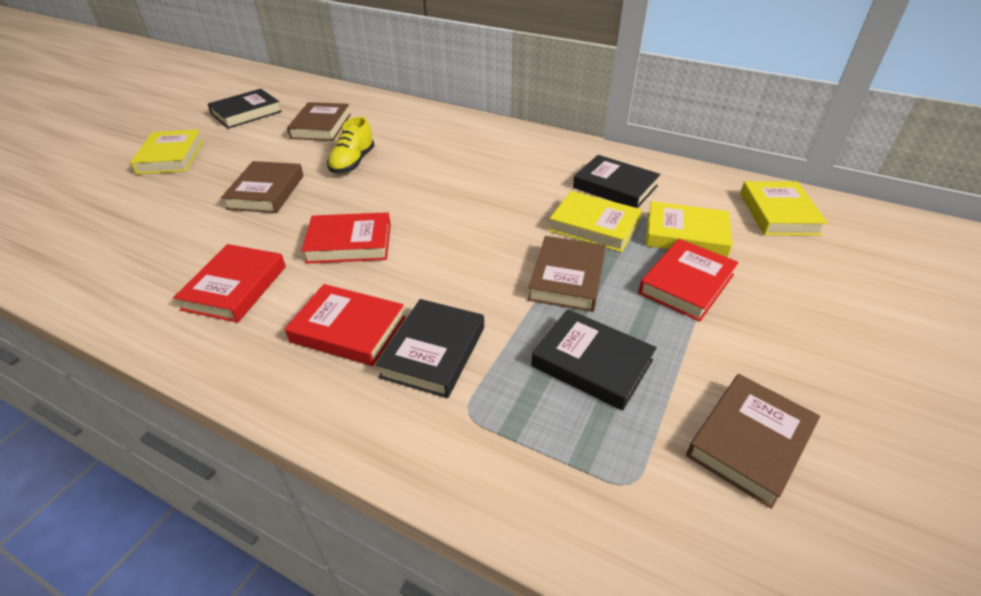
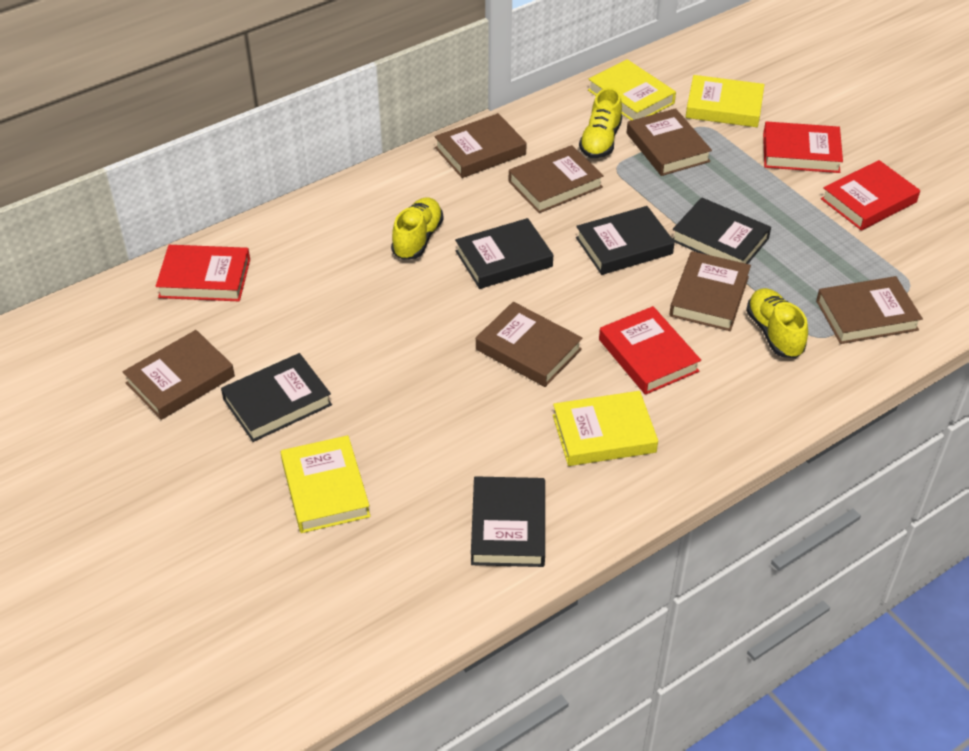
black book: 4 -> 5
brown book: 4 -> 7
yellow shoe: 1 -> 3

